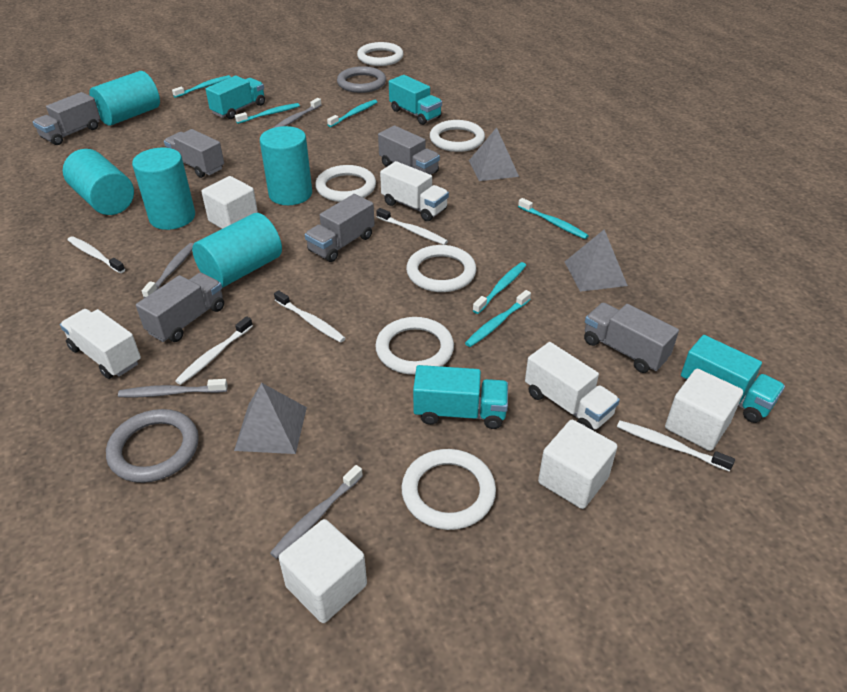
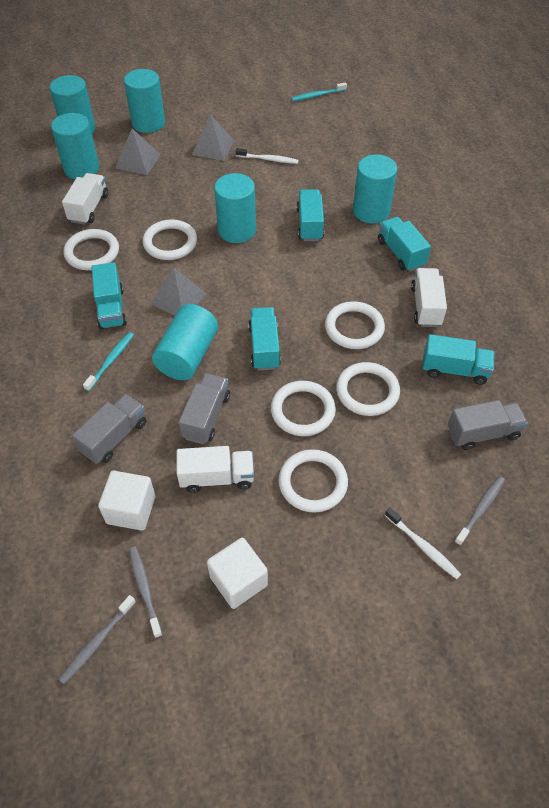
grey ring: 2 -> 0
grey toothbrush: 4 -> 3
grey truck: 6 -> 3
turquoise cylinder: 5 -> 6
turquoise toothbrush: 6 -> 2
turquoise truck: 4 -> 5
white cube: 4 -> 2
white toothbrush: 5 -> 2

